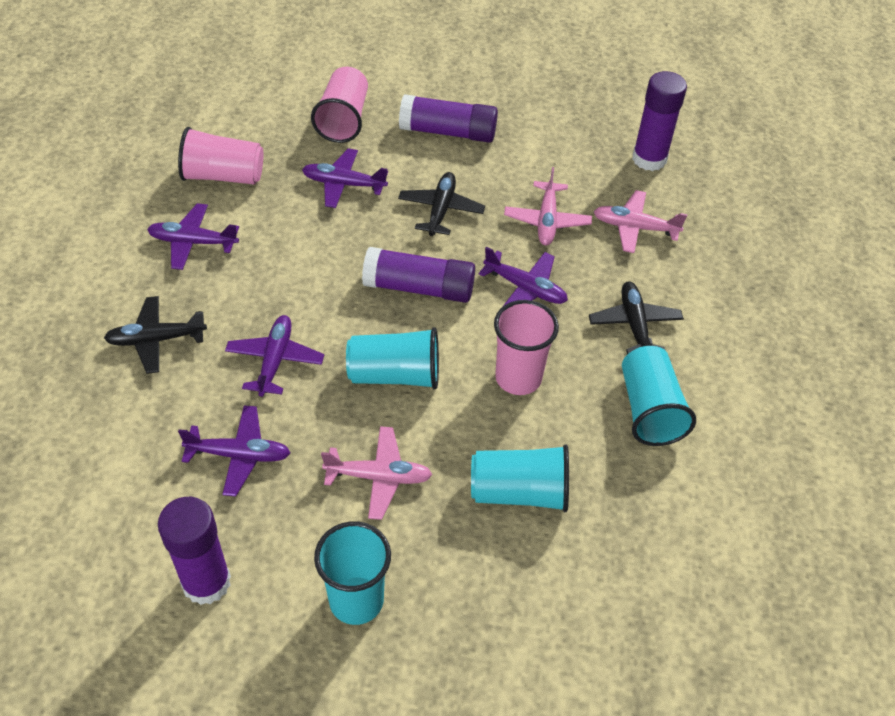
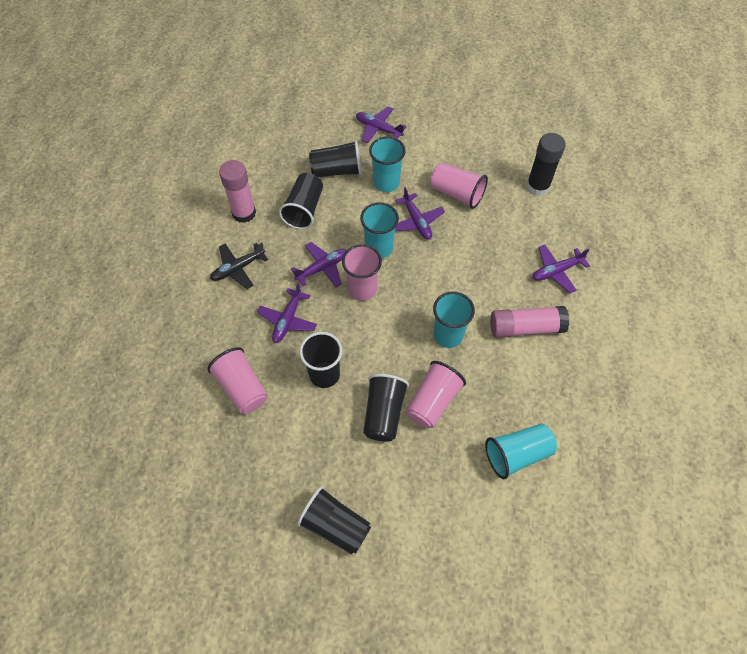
black cup: 0 -> 5
black glue stick: 0 -> 1
black plane: 3 -> 1
pink cup: 3 -> 4
pink glue stick: 0 -> 2
pink plane: 3 -> 0
purple glue stick: 4 -> 0

